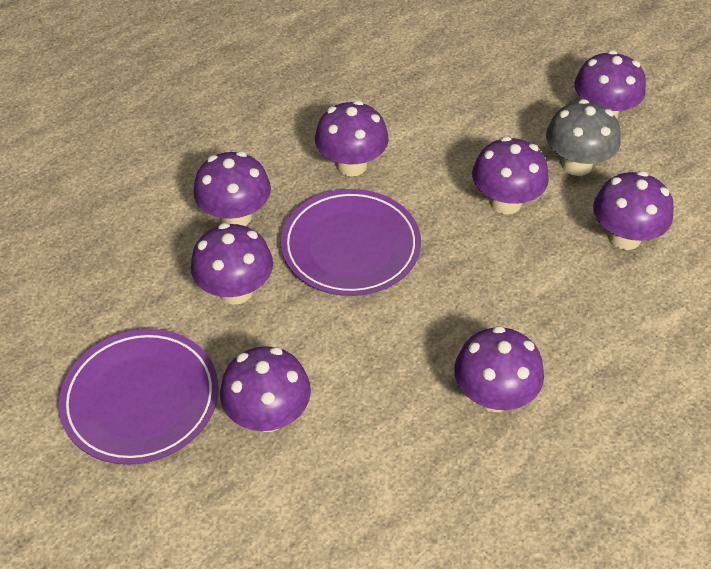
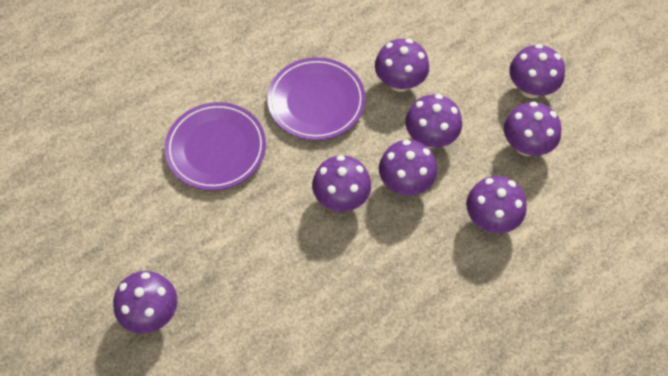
grey mushroom: 1 -> 0

